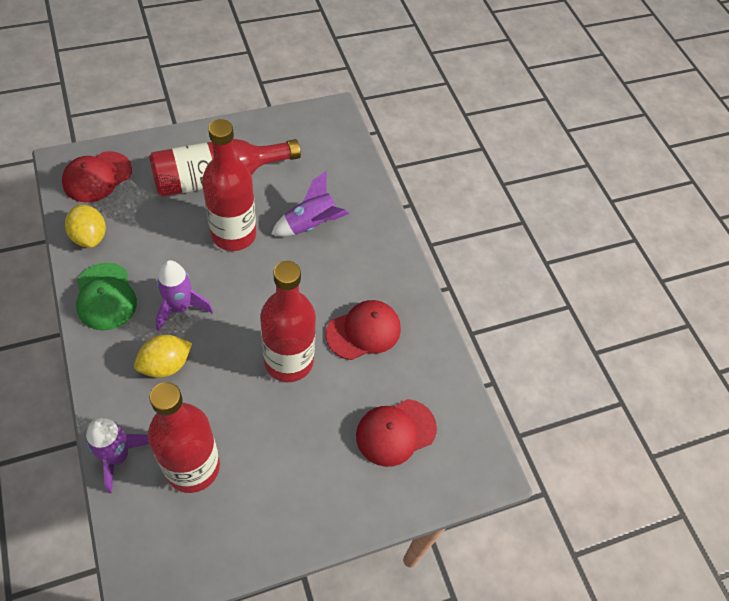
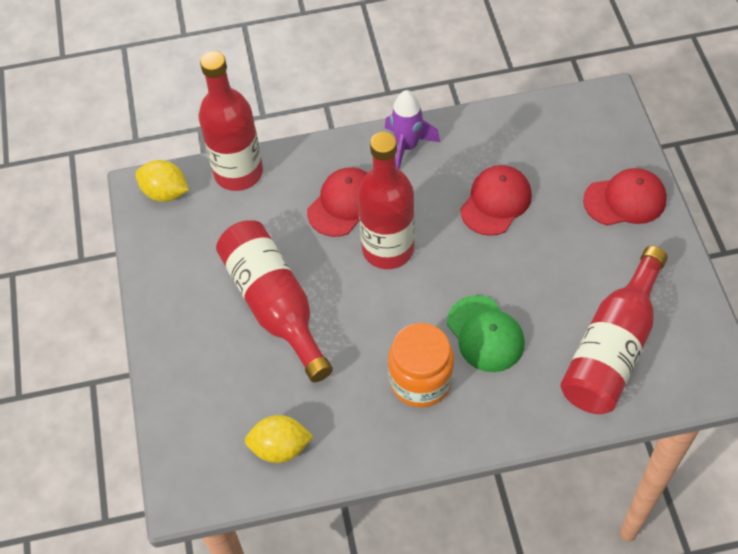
orange jar: 0 -> 1
purple rocket: 3 -> 1

